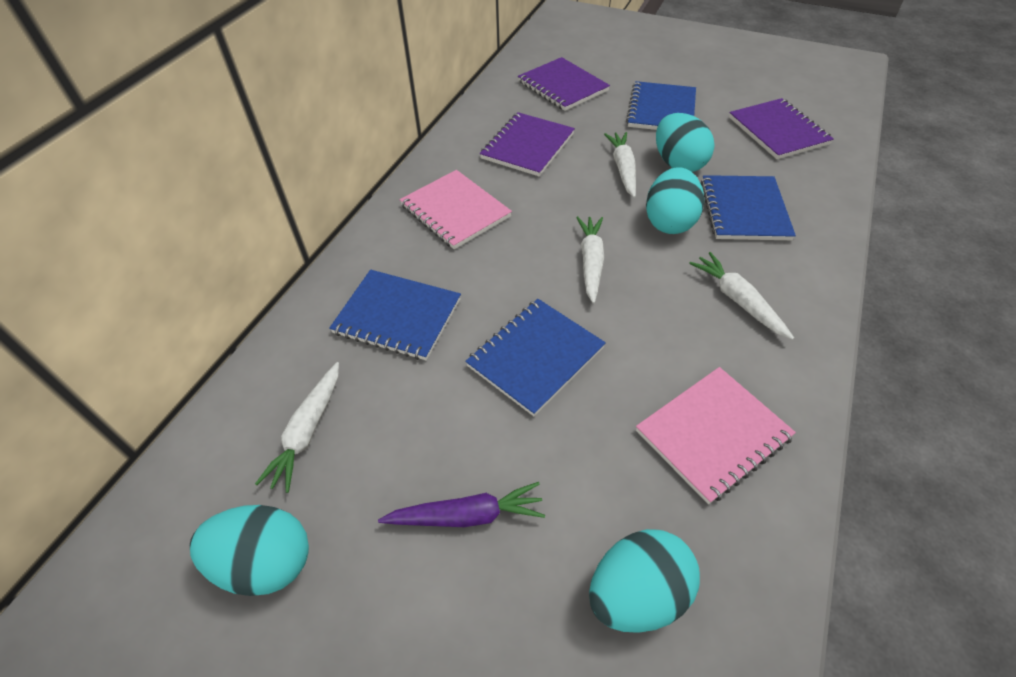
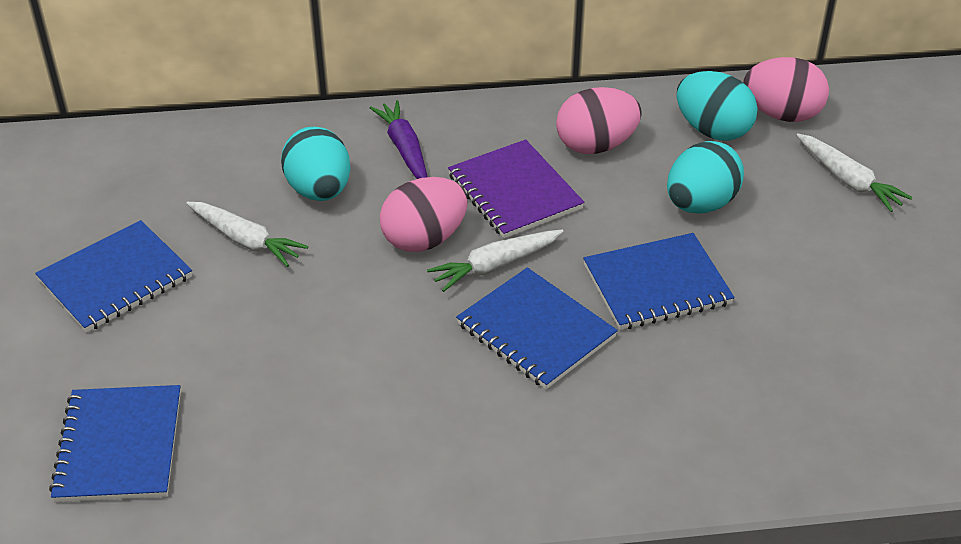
pink egg: 0 -> 3
pink notebook: 2 -> 0
purple notebook: 3 -> 1
turquoise egg: 4 -> 3
white carrot: 4 -> 3

